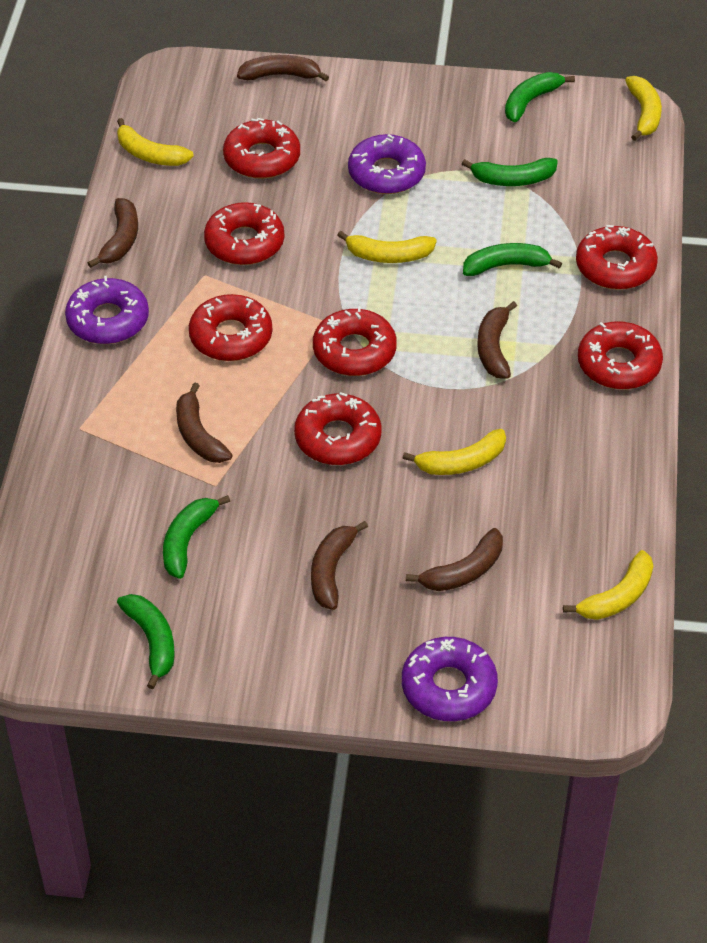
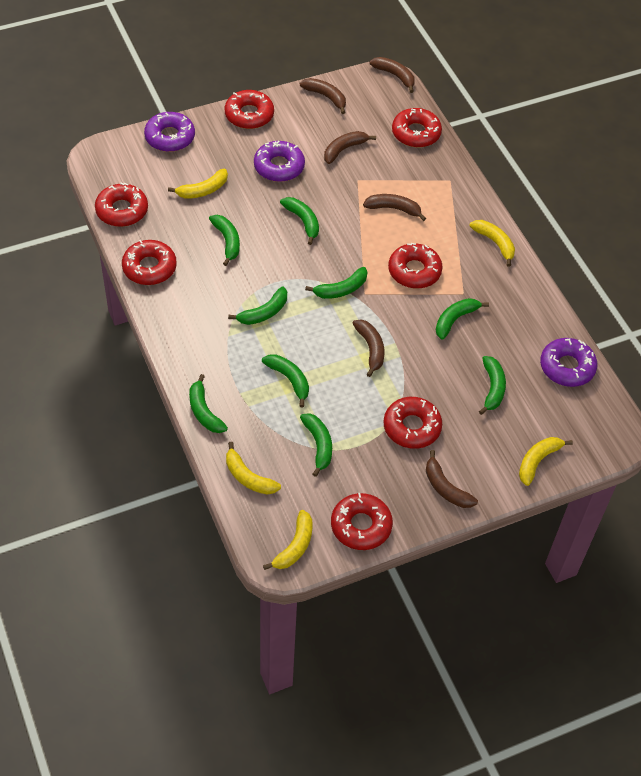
green banana: 5 -> 9

